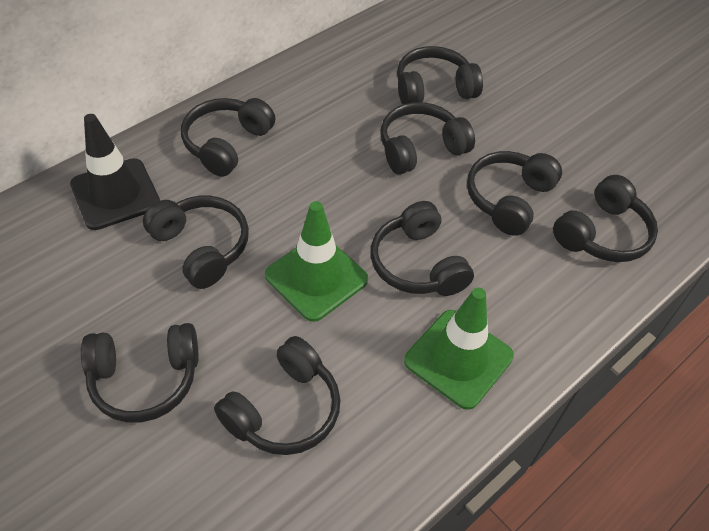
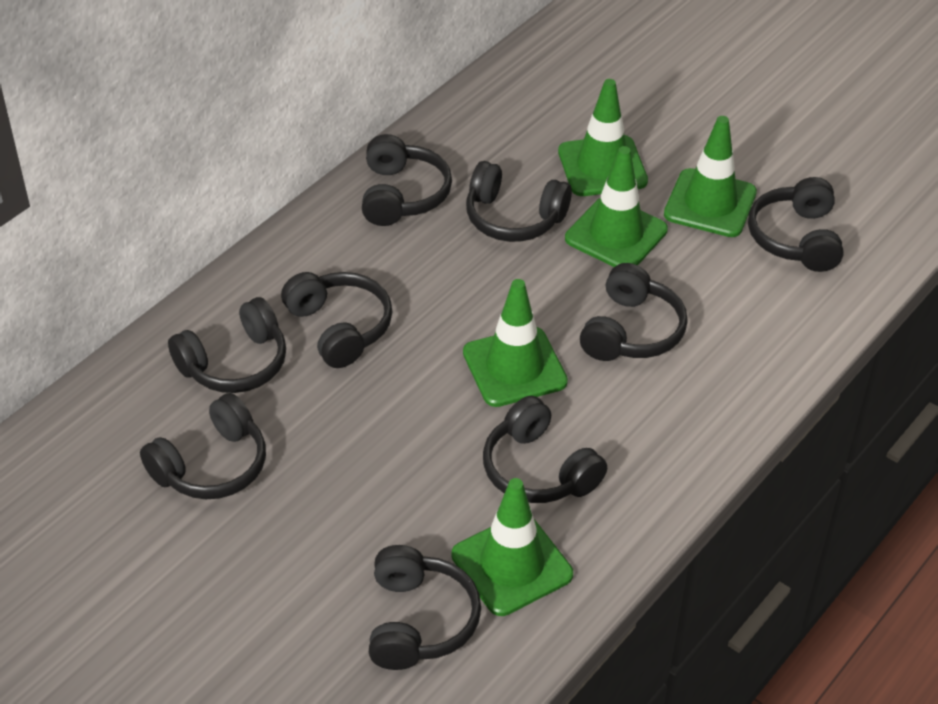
black traffic cone: 1 -> 0
green traffic cone: 2 -> 5

